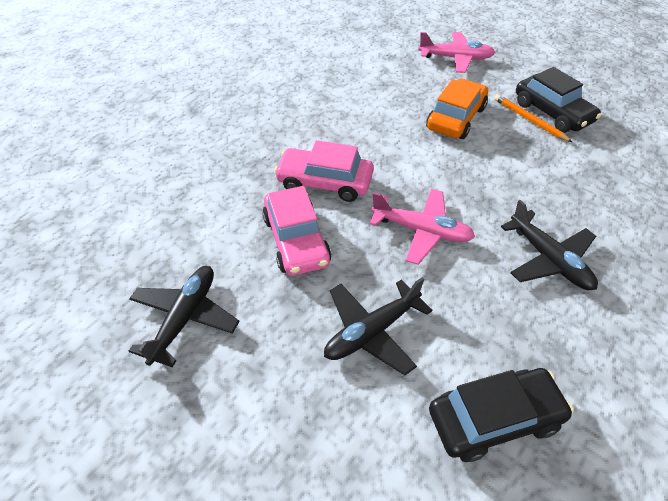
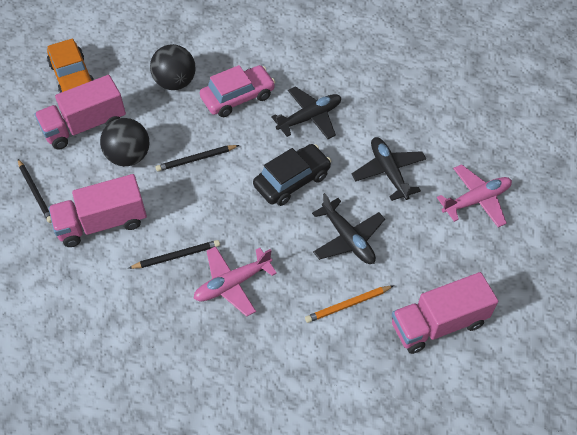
black ball: 0 -> 2
black car: 2 -> 1
black pencil: 0 -> 3
pink car: 2 -> 1
pink truck: 0 -> 3

